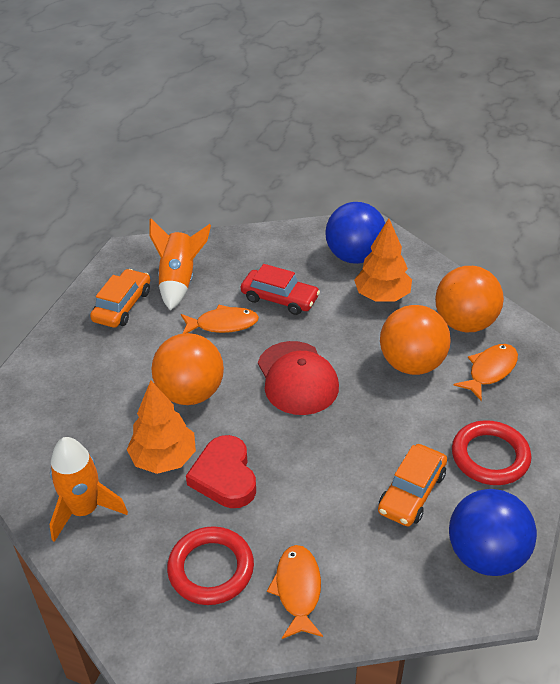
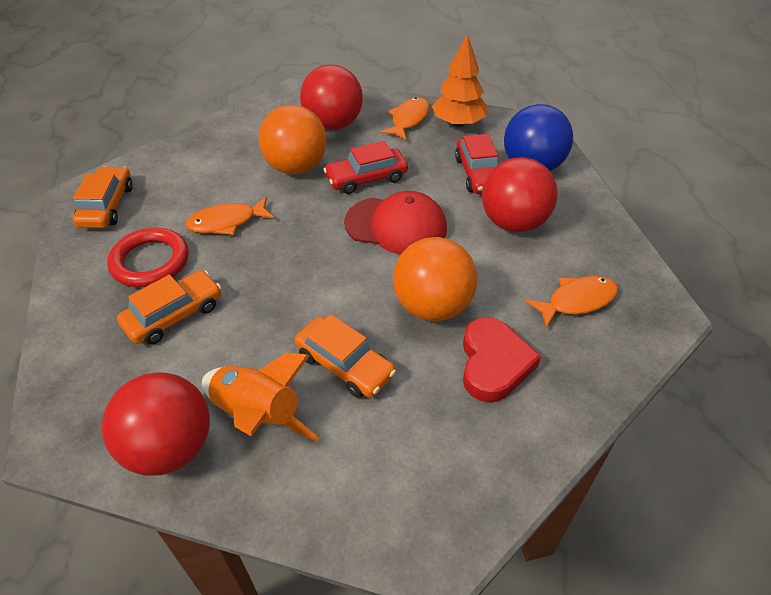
blue ball: 2 -> 1
orange ball: 3 -> 2
orange car: 2 -> 3
orange rocket: 2 -> 1
orange tree: 2 -> 1
red ball: 0 -> 3
red car: 1 -> 2
red ring: 2 -> 1

